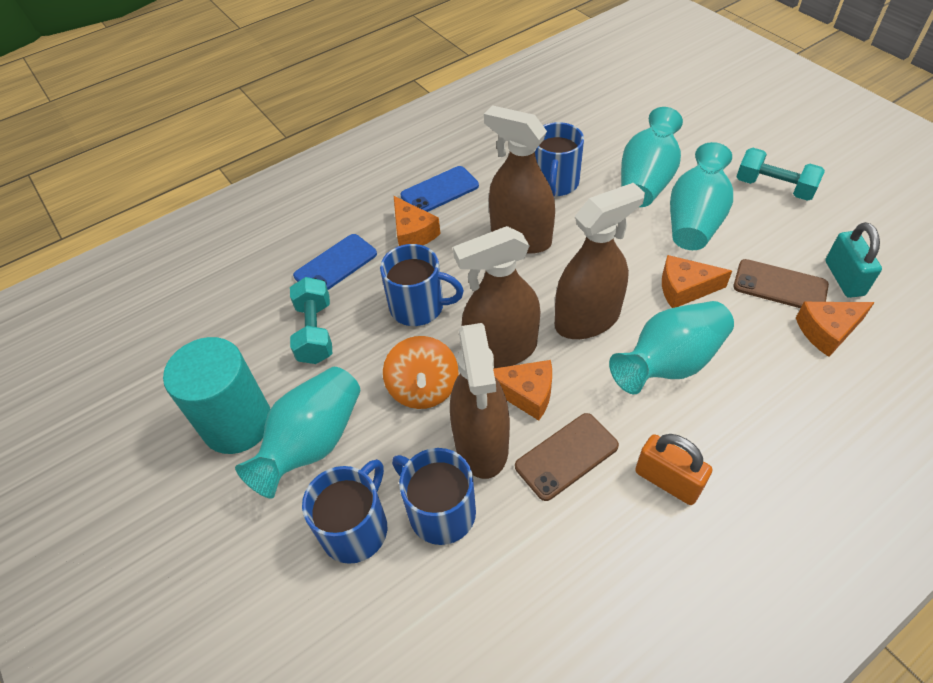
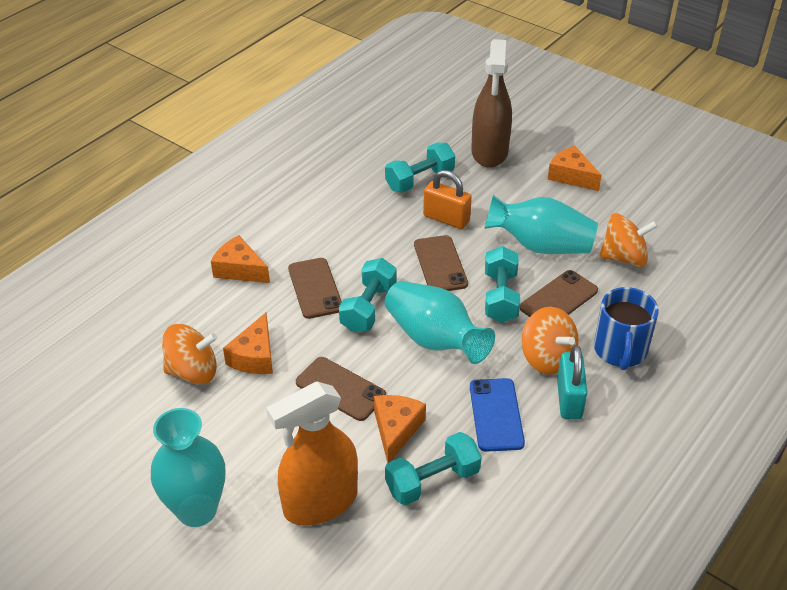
blue mug: 4 -> 1
blue phone: 2 -> 1
brown phone: 2 -> 4
brown spray bottle: 4 -> 1
orange spinning top: 1 -> 3
orange spray bottle: 0 -> 1
turquoise cylinder: 1 -> 0
turquoise dumbbell: 2 -> 4
turquoise vase: 4 -> 3

